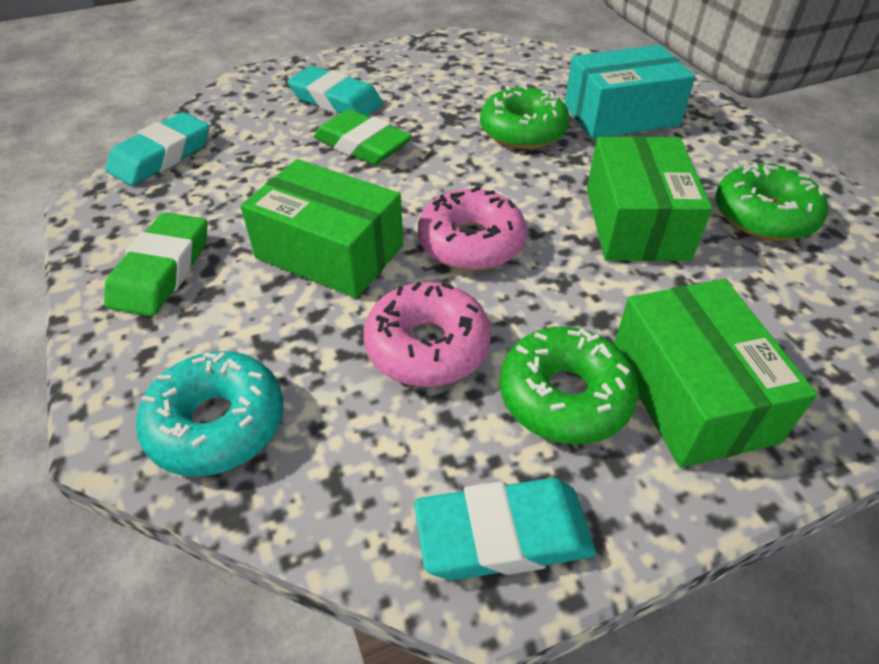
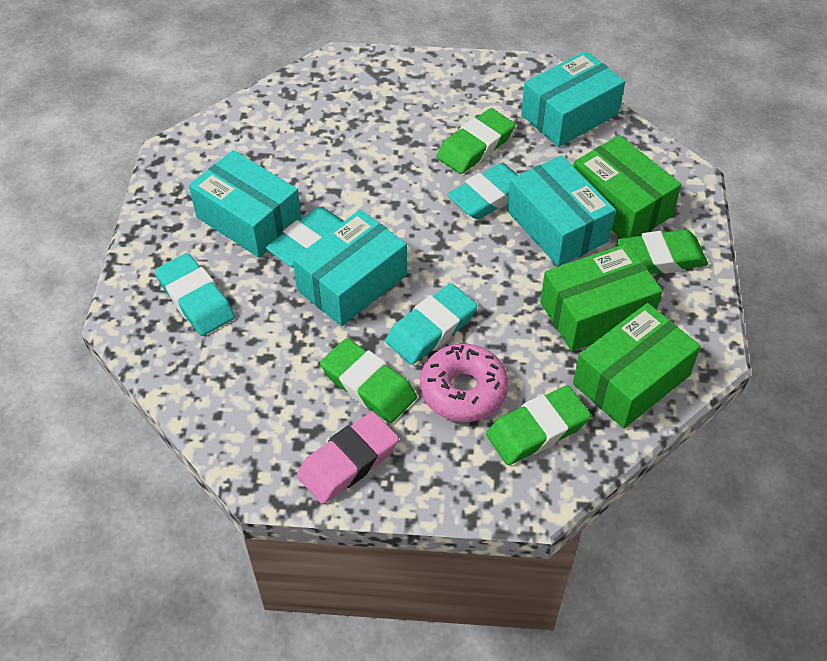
green donut: 3 -> 0
green eraser: 2 -> 4
pink donut: 2 -> 1
pink eraser: 0 -> 1
turquoise box: 1 -> 4
turquoise donut: 1 -> 0
turquoise eraser: 3 -> 4

